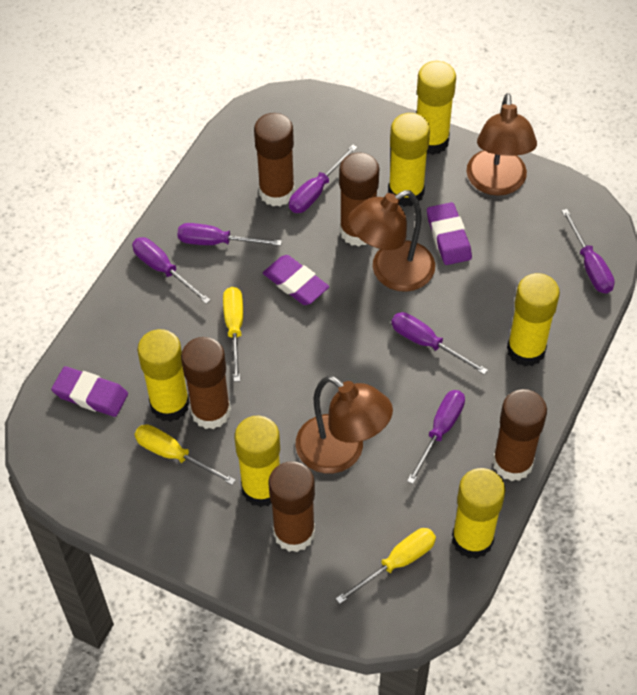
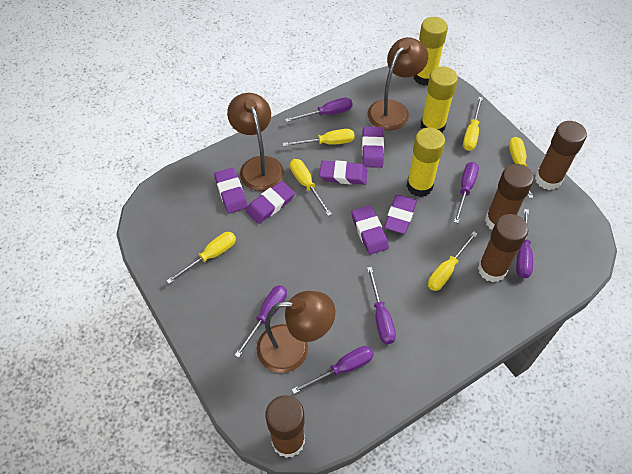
brown glue stick: 5 -> 4
purple eraser: 3 -> 6
yellow glue stick: 6 -> 3
yellow screwdriver: 3 -> 6

